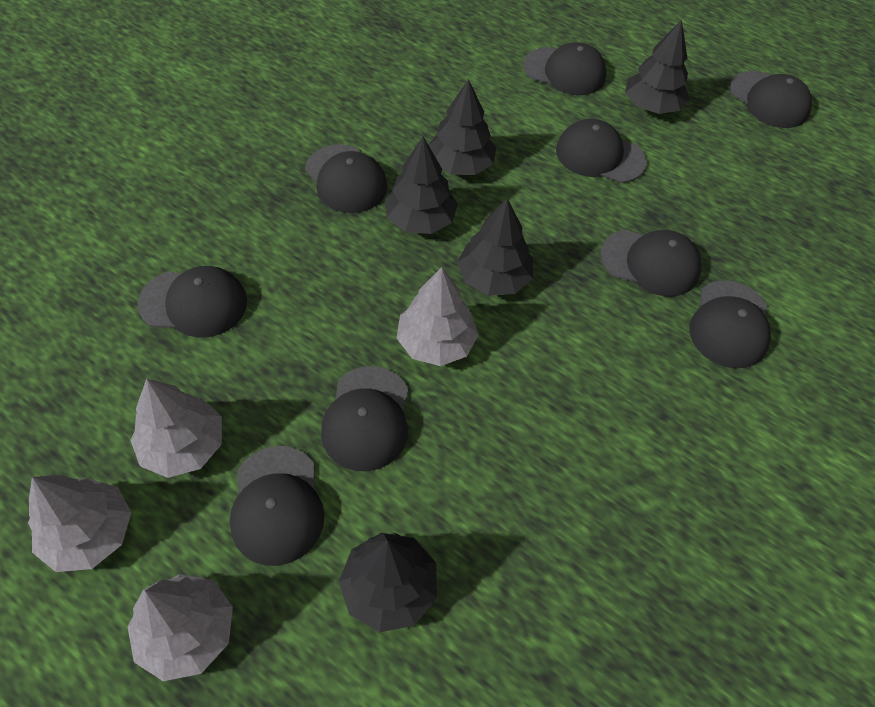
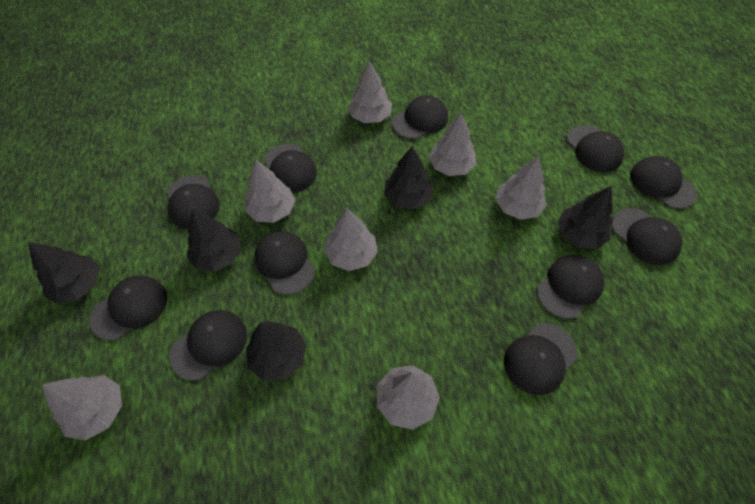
black cap: 9 -> 11
grey tree: 4 -> 7

